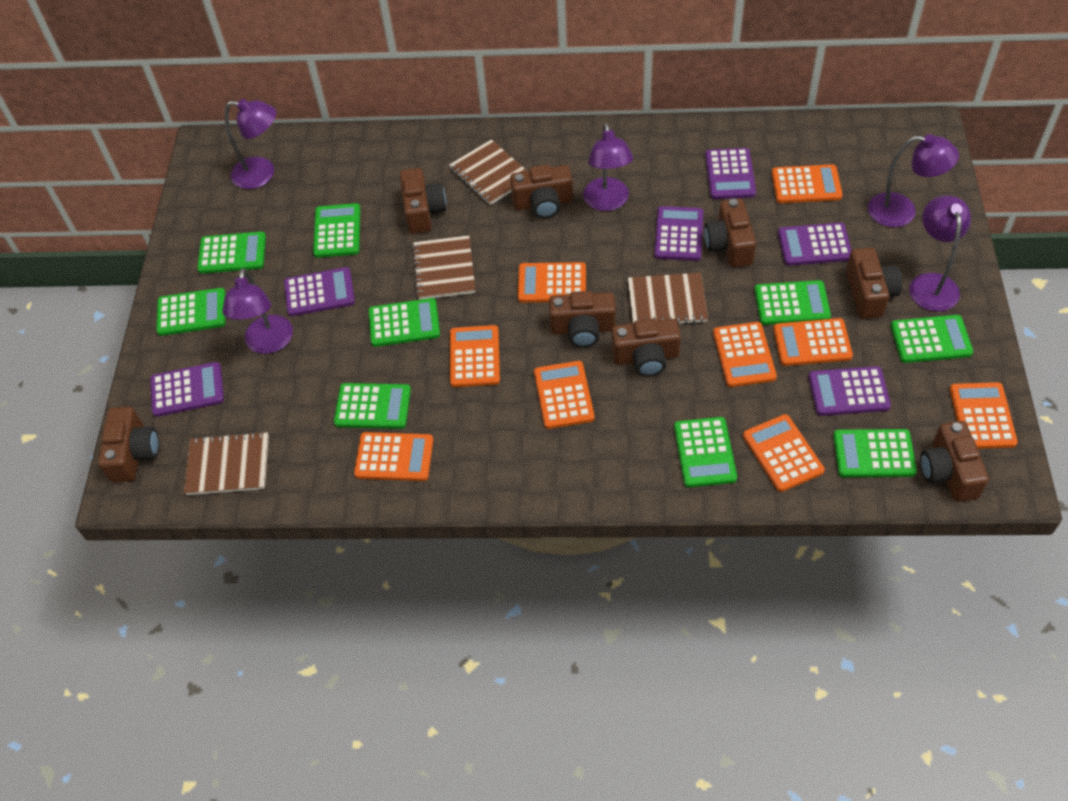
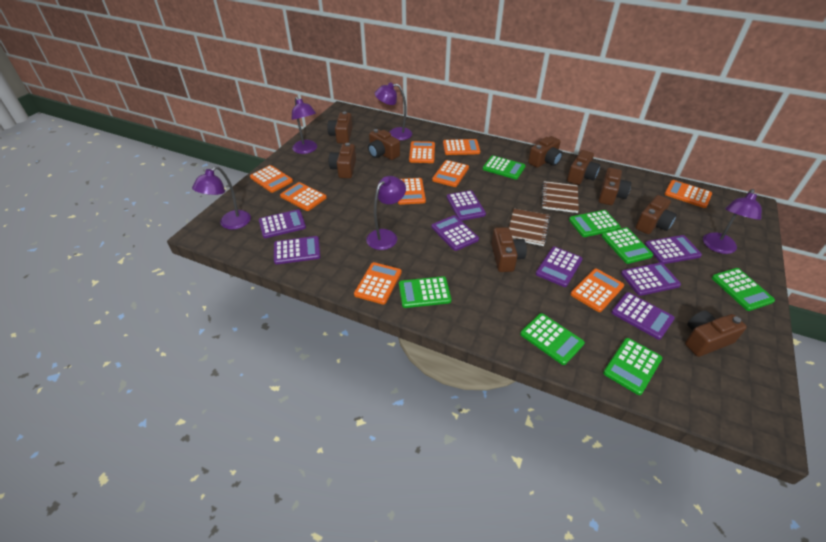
brown camera: 8 -> 9
brown notebook: 4 -> 2
green calculator: 9 -> 7
purple calculator: 6 -> 8

